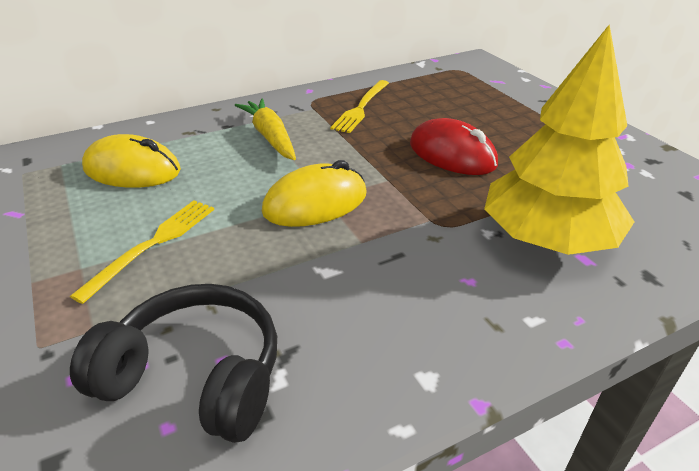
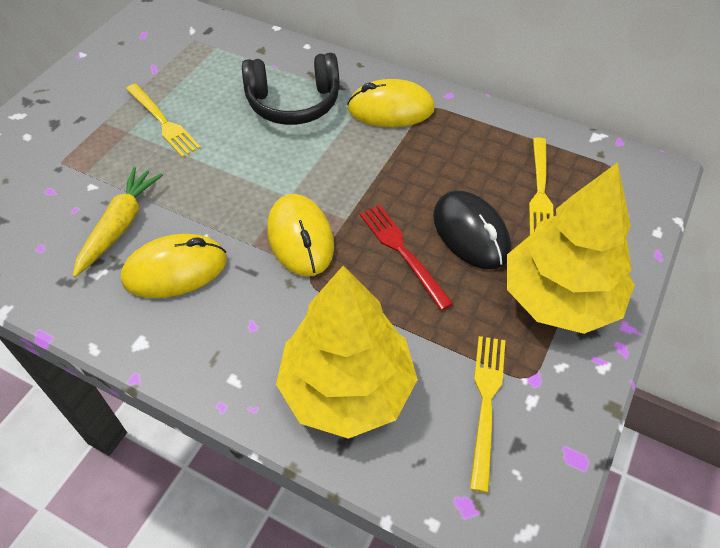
black mouse: 0 -> 1
red fork: 0 -> 1
red mouse: 1 -> 0
yellow fork: 2 -> 3
yellow mouse: 2 -> 3
yellow tree: 1 -> 2

